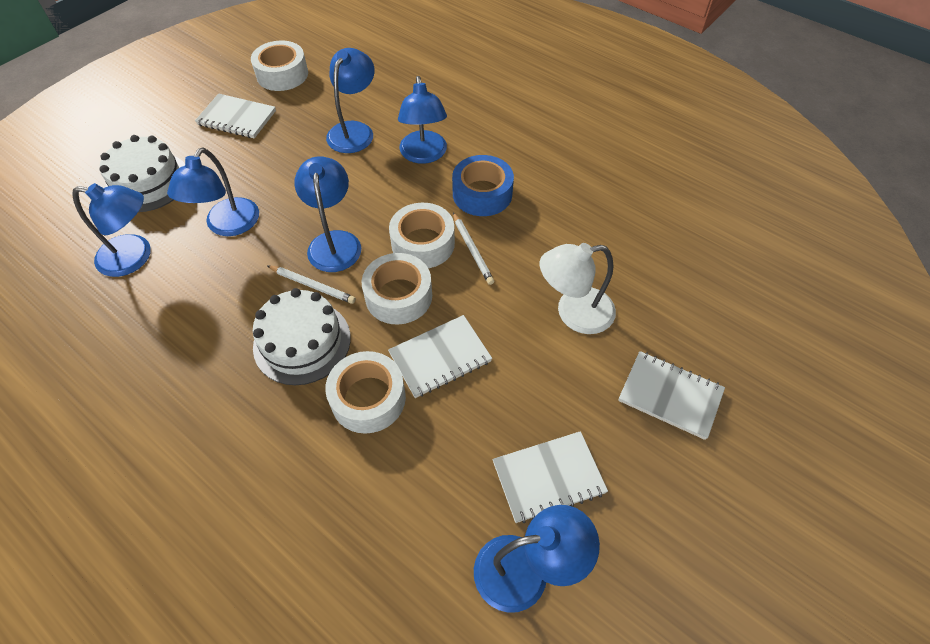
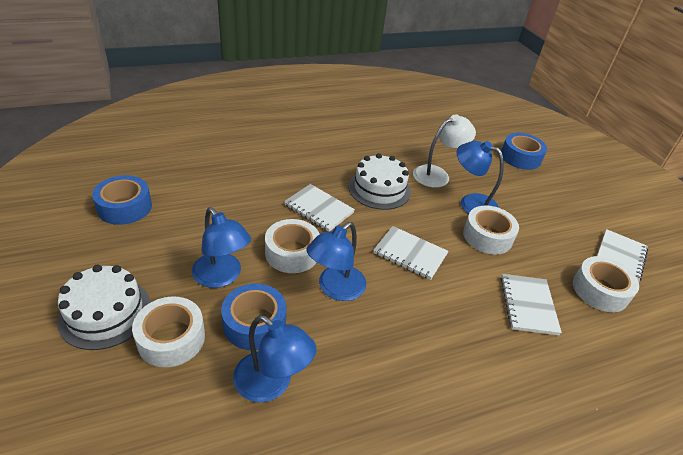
blue lamp: 6 -> 4
blue tape: 1 -> 3
white pencil: 2 -> 0

